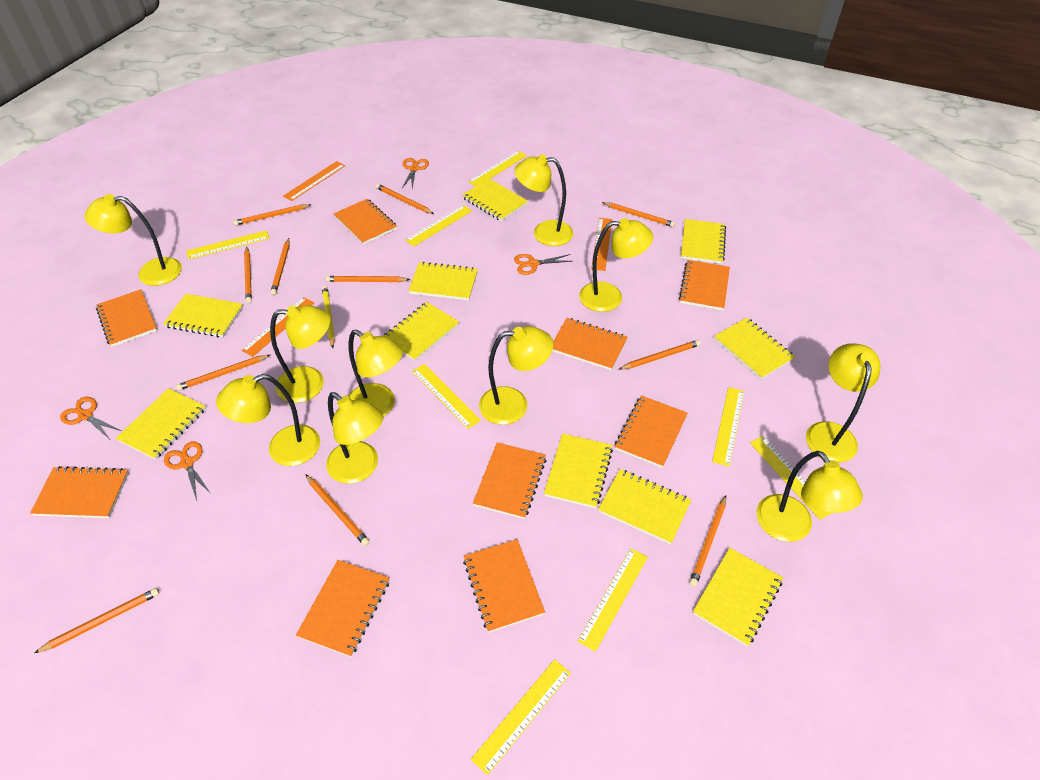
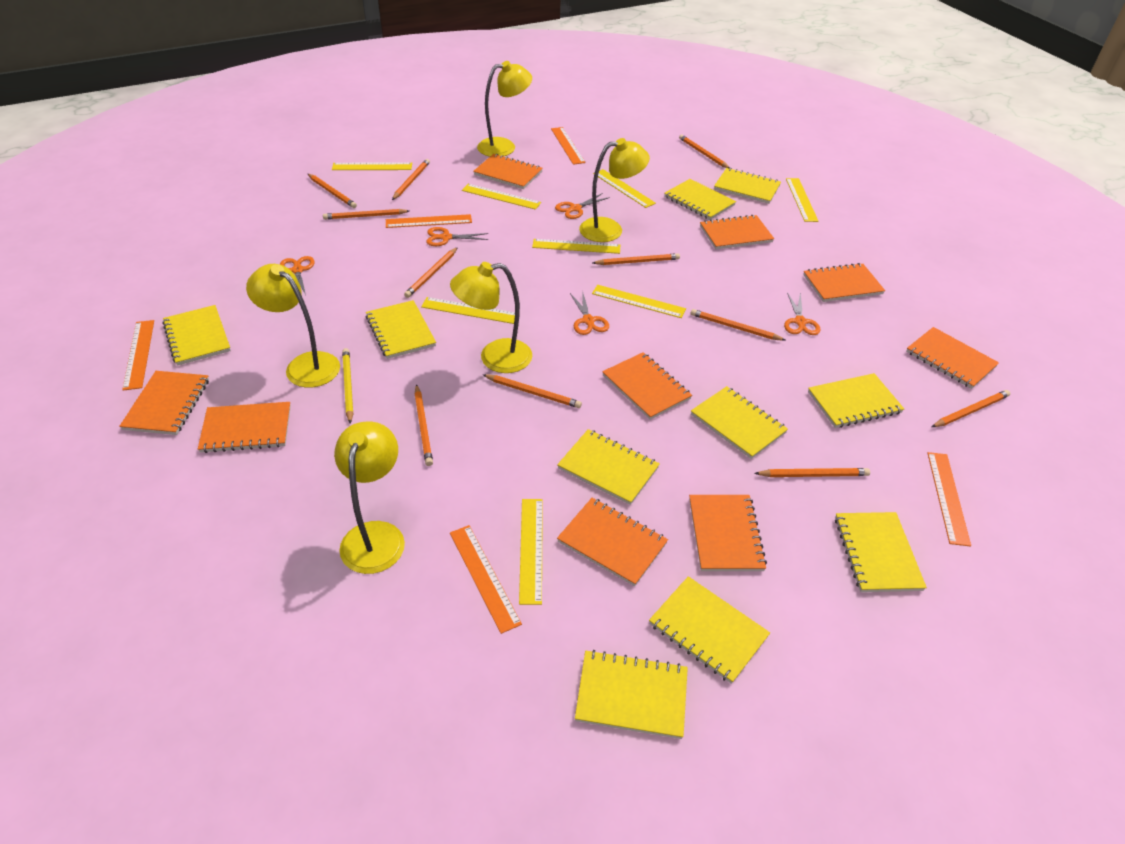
orange ruler: 3 -> 5
orange scissors: 4 -> 5
yellow lamp: 10 -> 5

